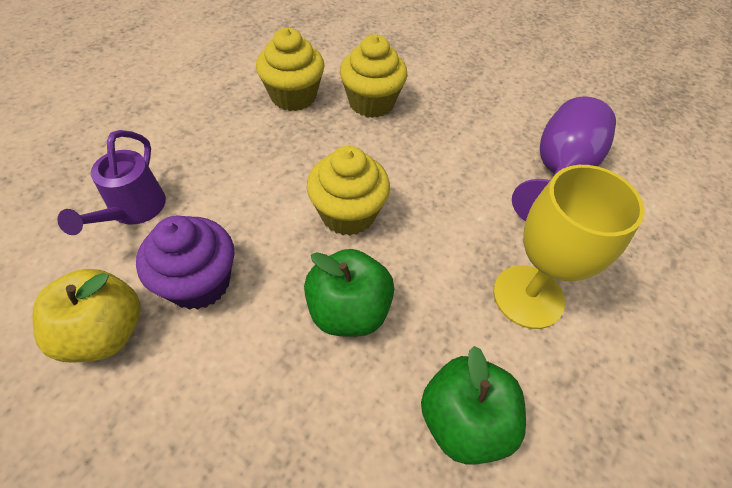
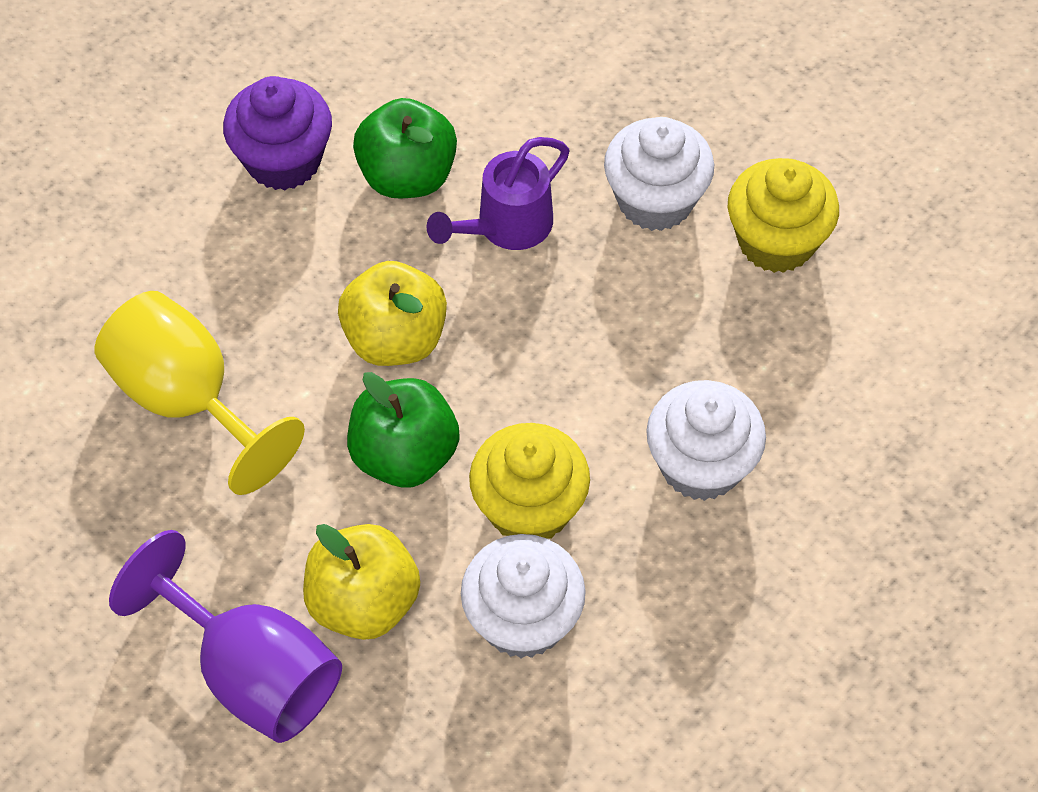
white cupcake: 0 -> 3
yellow apple: 1 -> 2
yellow cupcake: 3 -> 2

